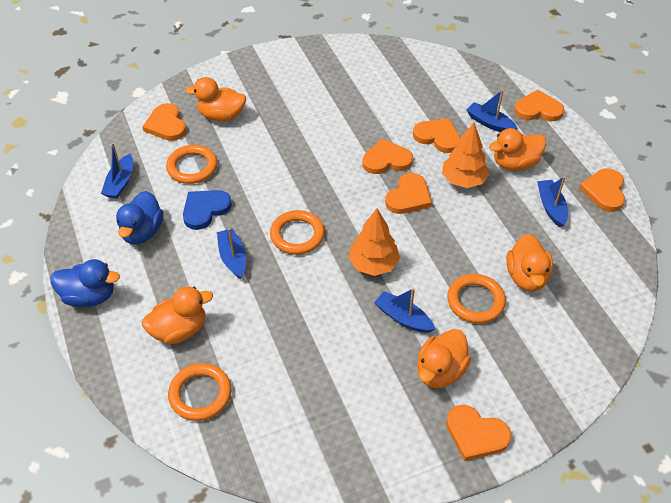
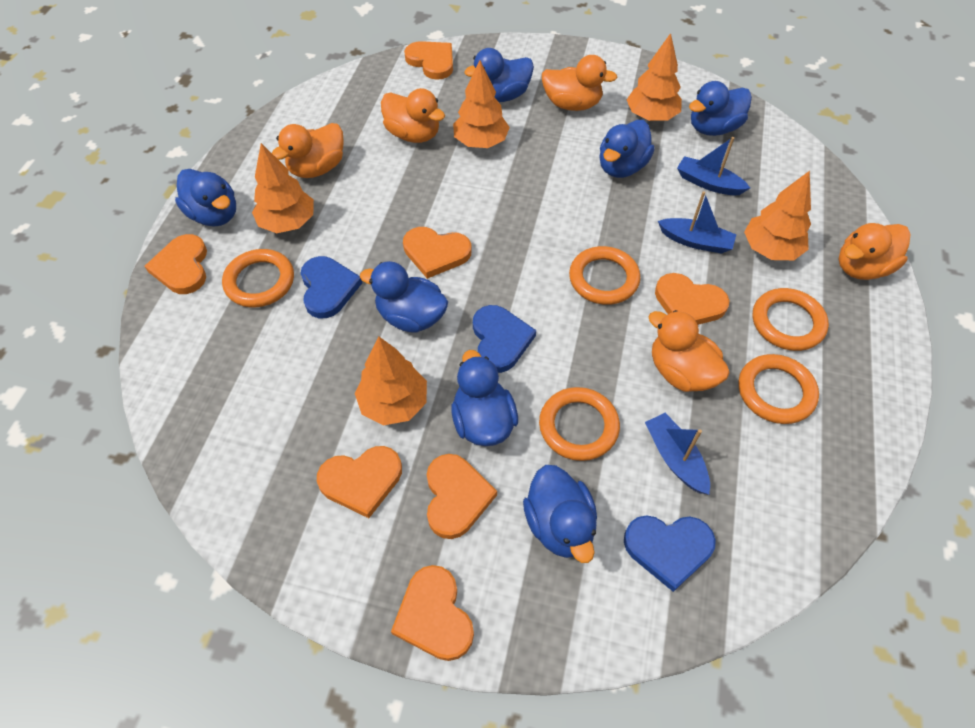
blue boat: 5 -> 3
blue duck: 2 -> 7
blue heart: 1 -> 3
orange ring: 4 -> 5
orange tree: 2 -> 5

